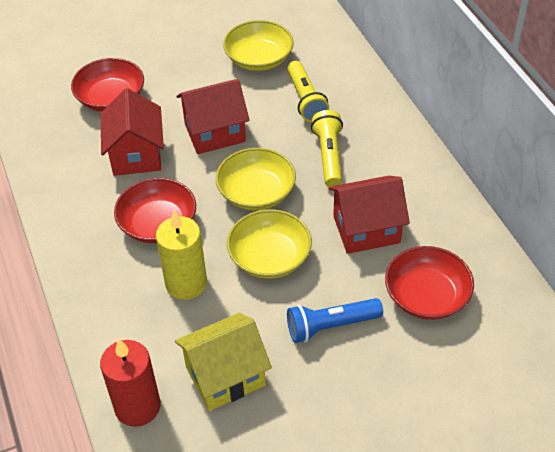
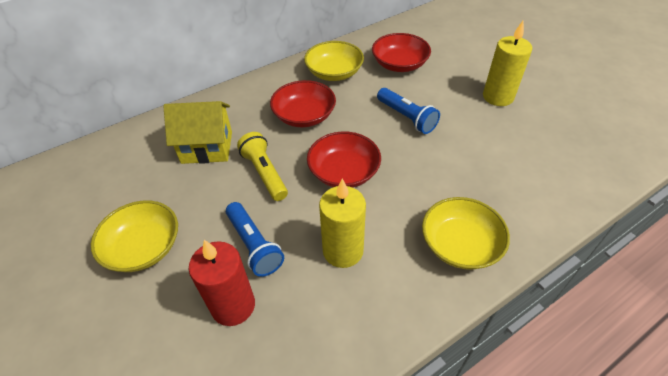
blue flashlight: 1 -> 2
red house: 3 -> 0
yellow candle: 1 -> 2
yellow flashlight: 2 -> 1

